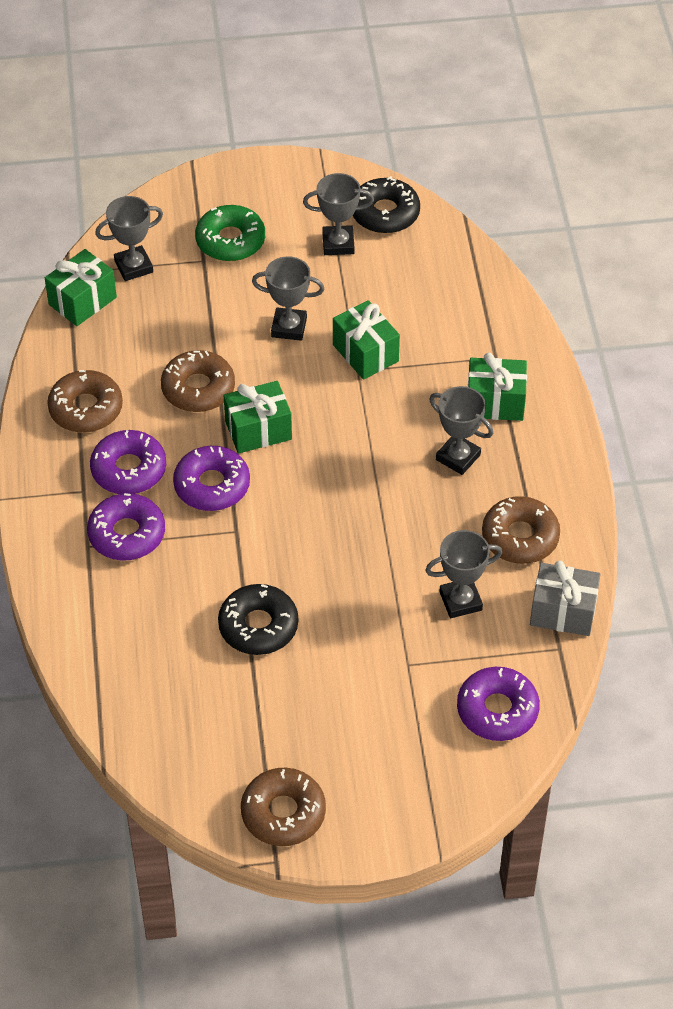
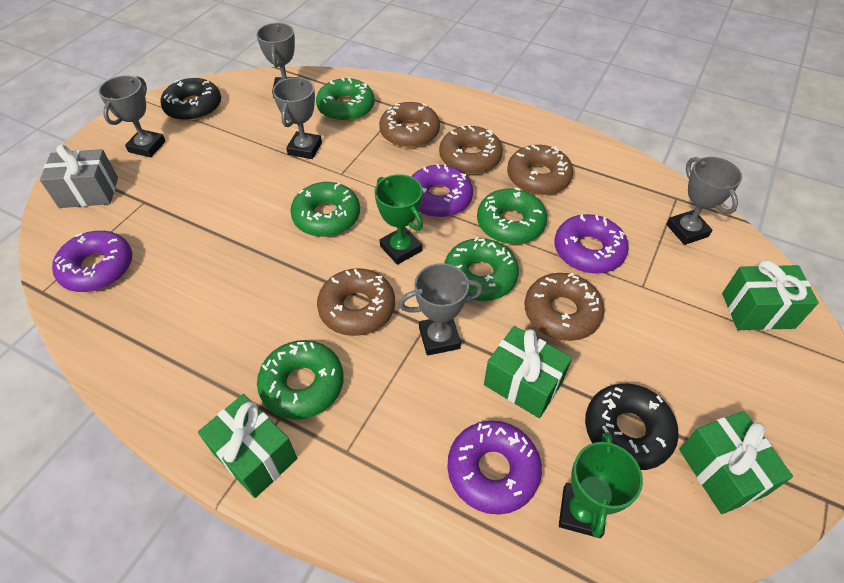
brown donut: 4 -> 5
green donut: 1 -> 5
green trophy: 0 -> 2

